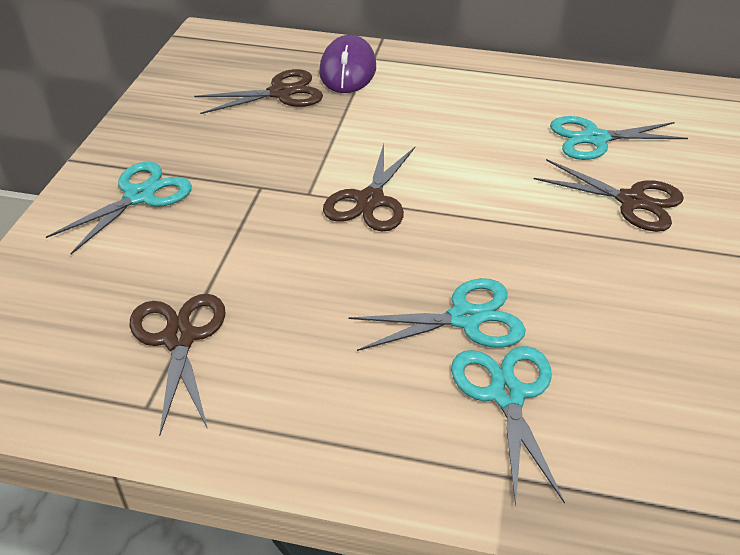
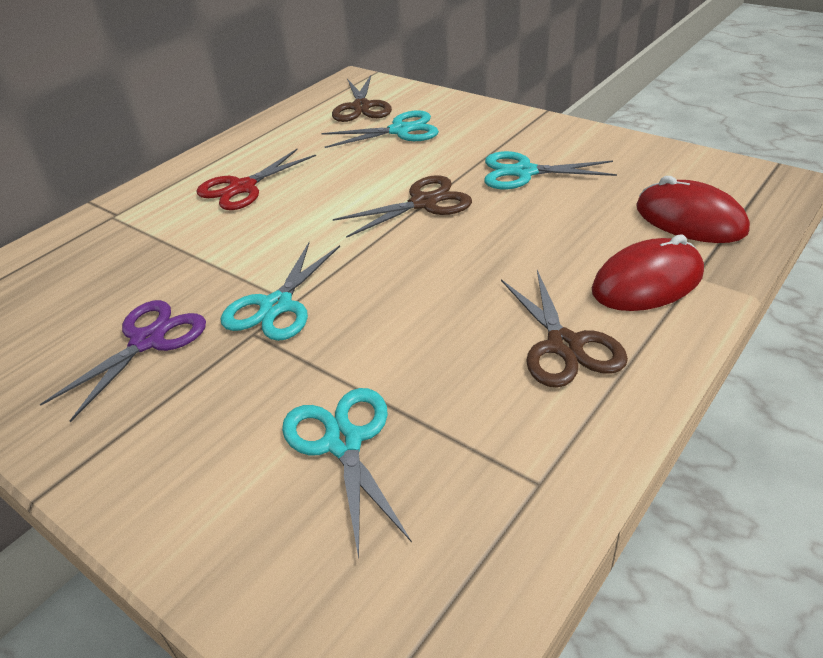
brown scissors: 4 -> 3
purple mouse: 1 -> 0
purple scissors: 0 -> 1
red mouse: 0 -> 2
red scissors: 0 -> 1

